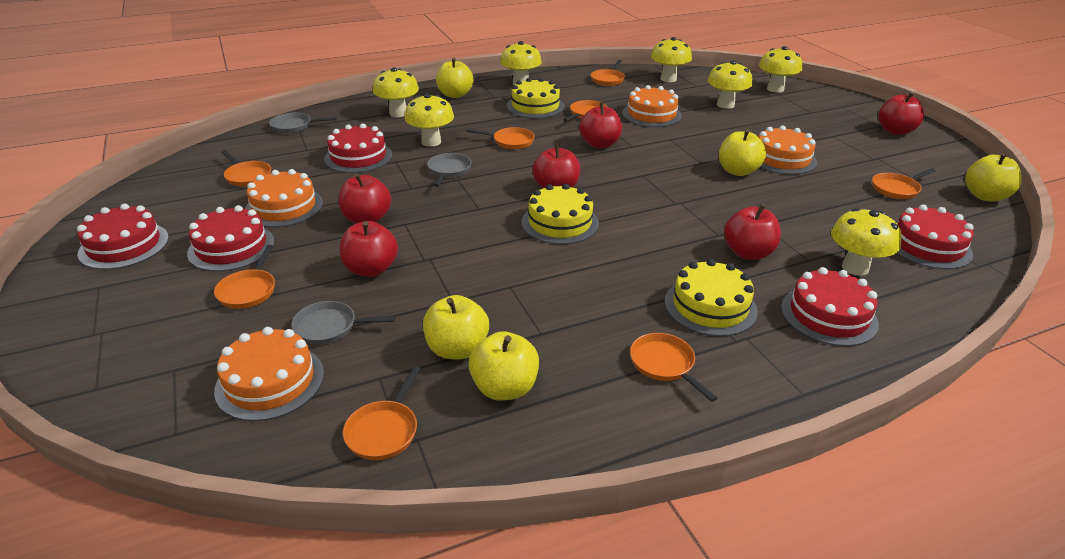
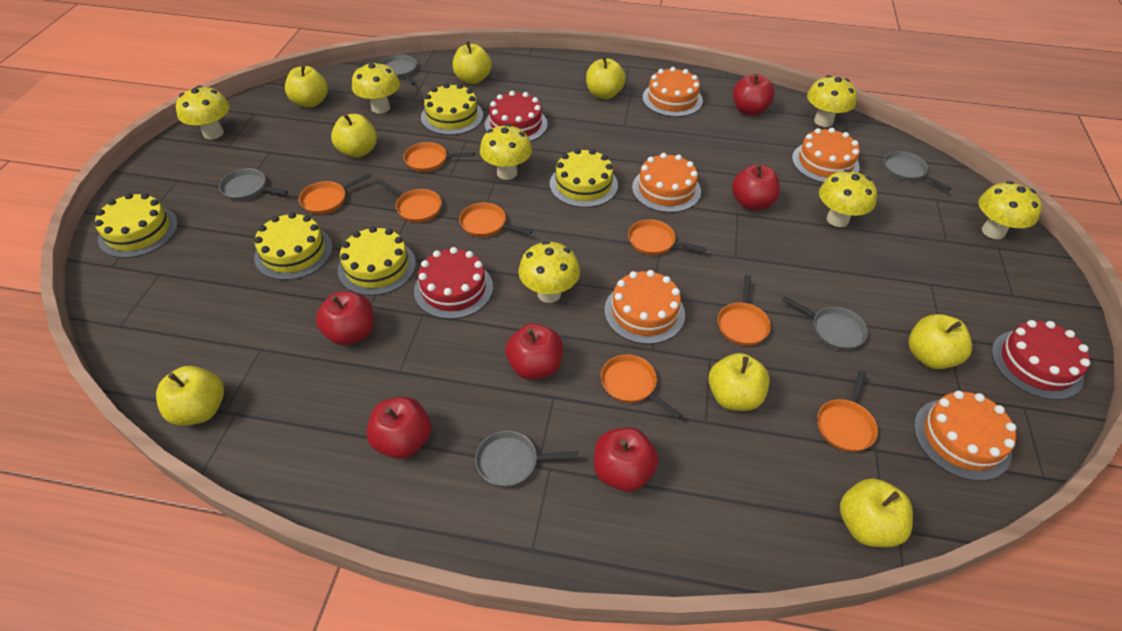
grey pan: 3 -> 5
orange cake: 4 -> 5
red cake: 5 -> 3
yellow apple: 5 -> 8
yellow cake: 3 -> 5

